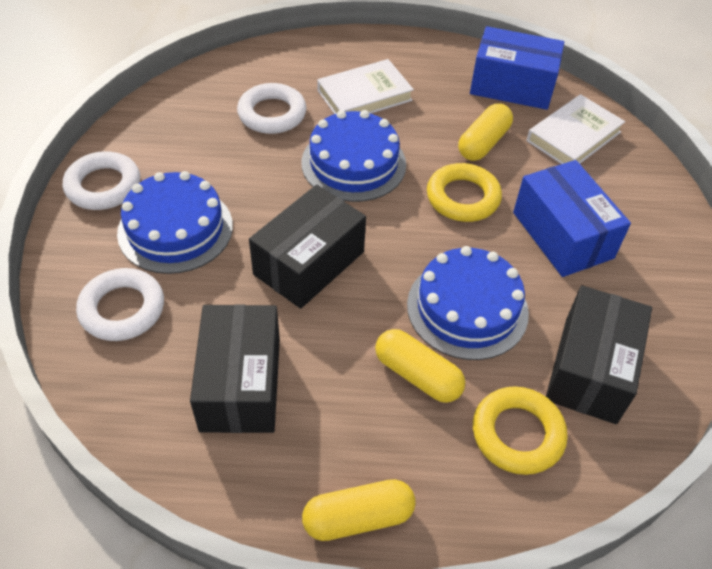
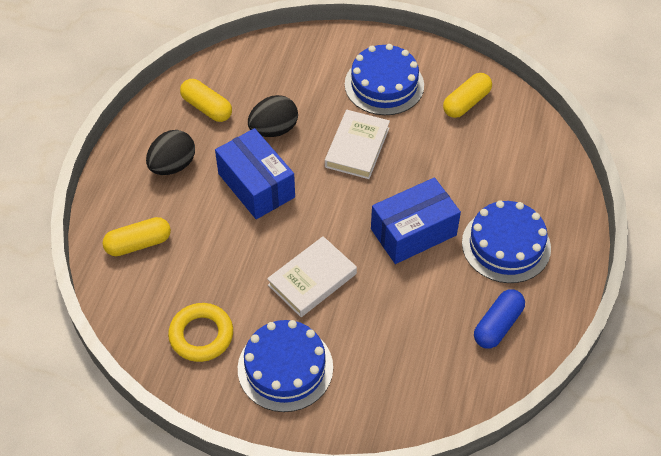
black box: 3 -> 0
black egg: 0 -> 2
blue capsule: 0 -> 1
white ring: 3 -> 0
yellow ring: 2 -> 1

